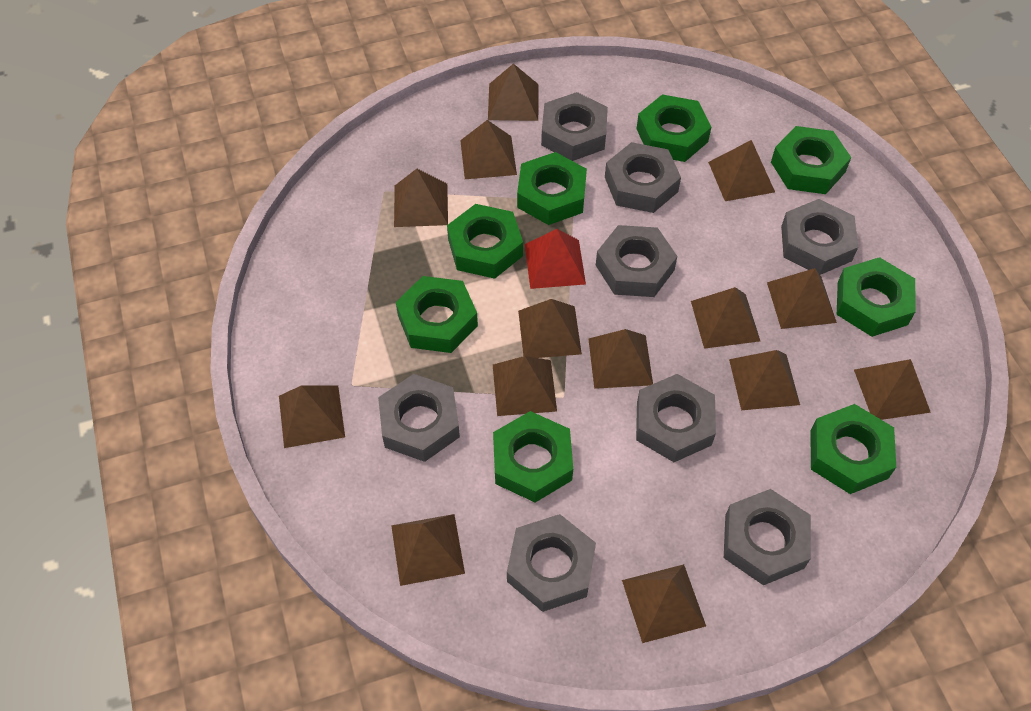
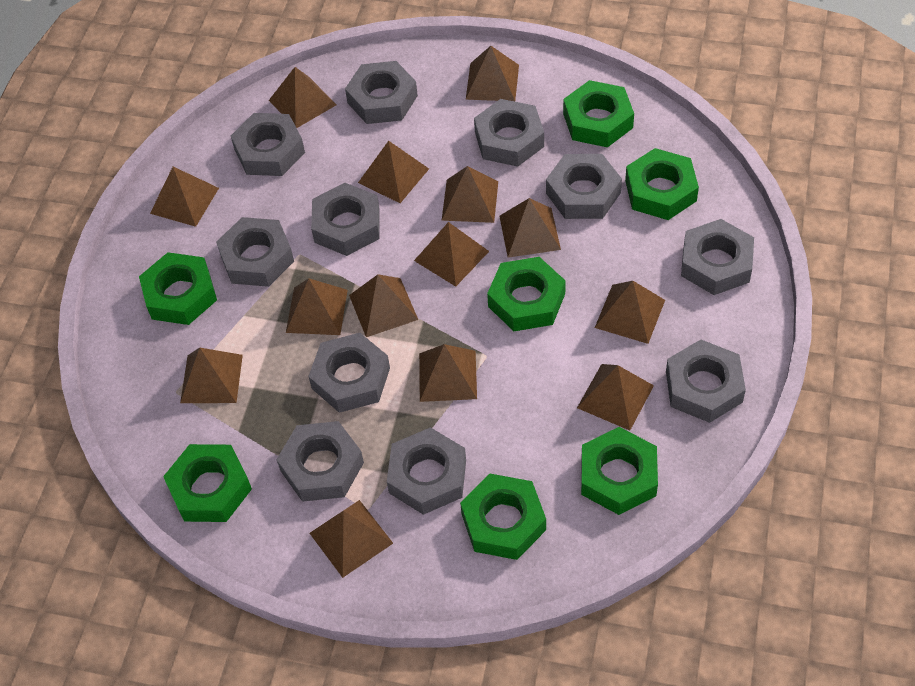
green nut: 8 -> 7
grey nut: 8 -> 11
red pyramid: 1 -> 0

